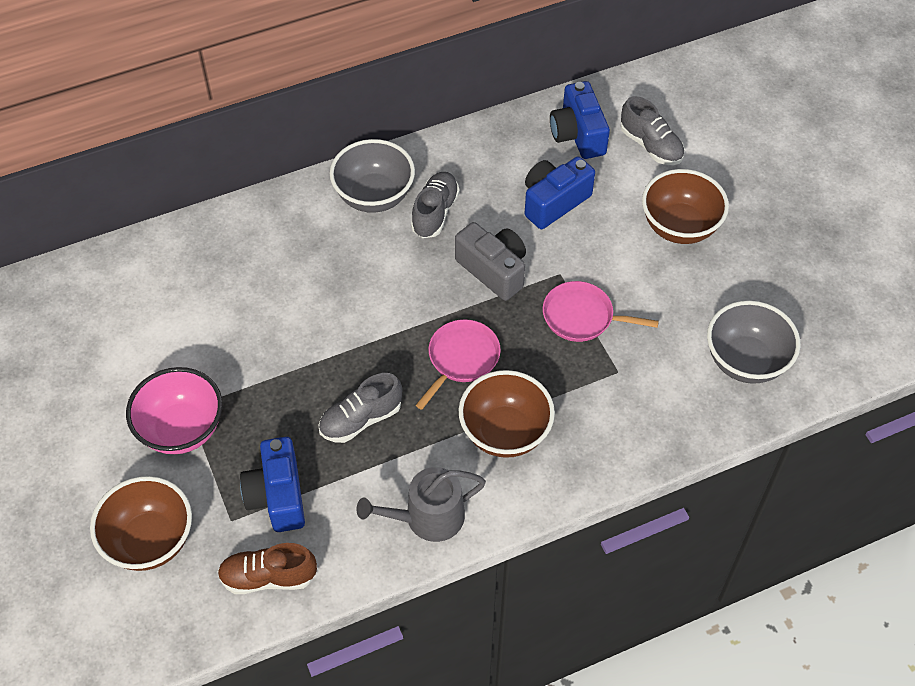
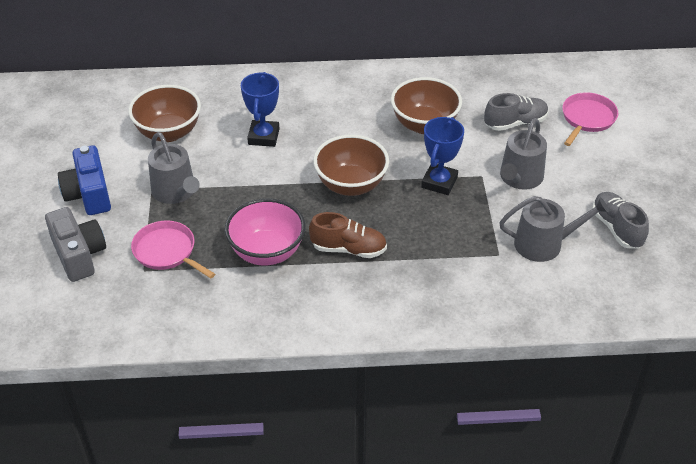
blue camera: 3 -> 1
blue trophy: 0 -> 2
grey bowl: 2 -> 0
grey shoe: 3 -> 2
grey watering can: 1 -> 3

